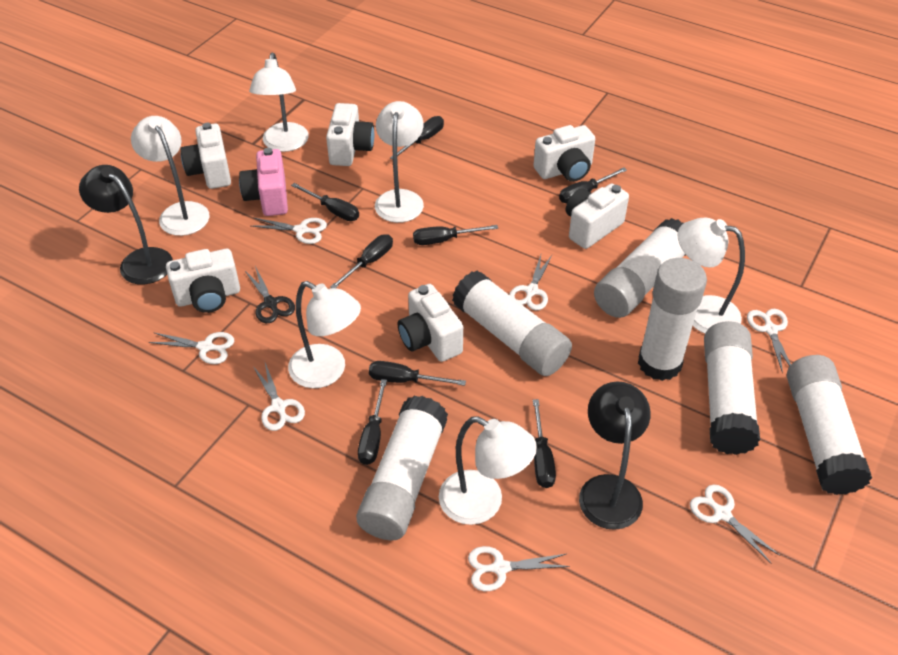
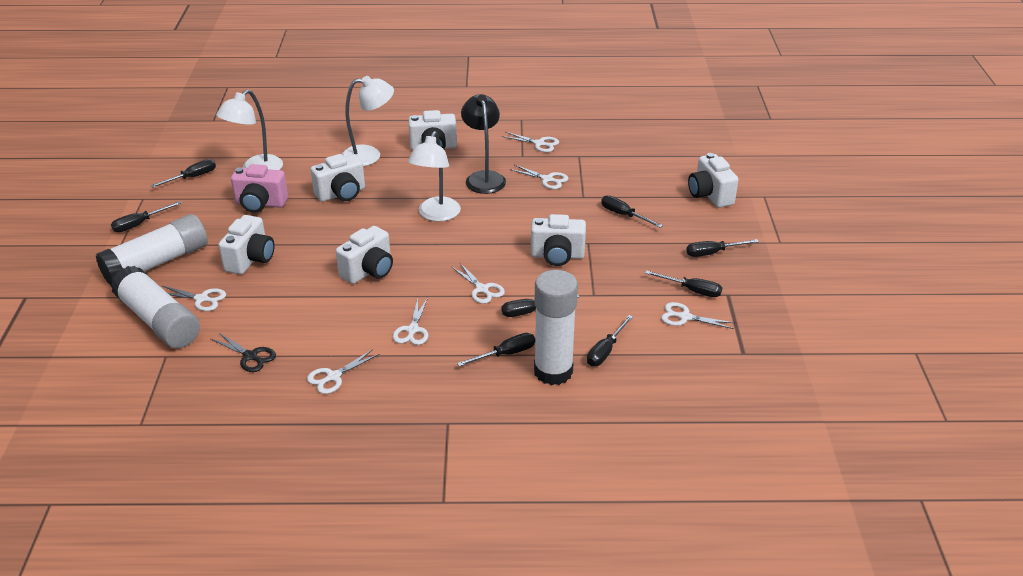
black lamp: 2 -> 1
white glue stick: 6 -> 3
white lamp: 6 -> 3

